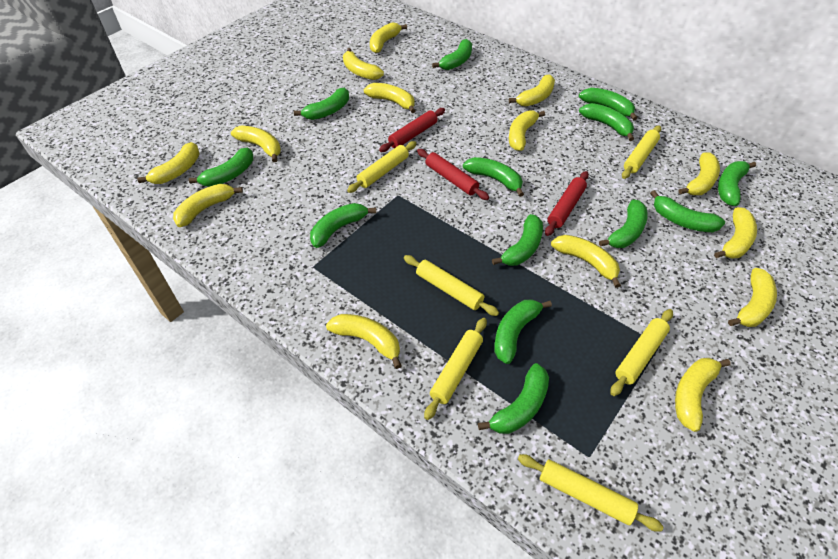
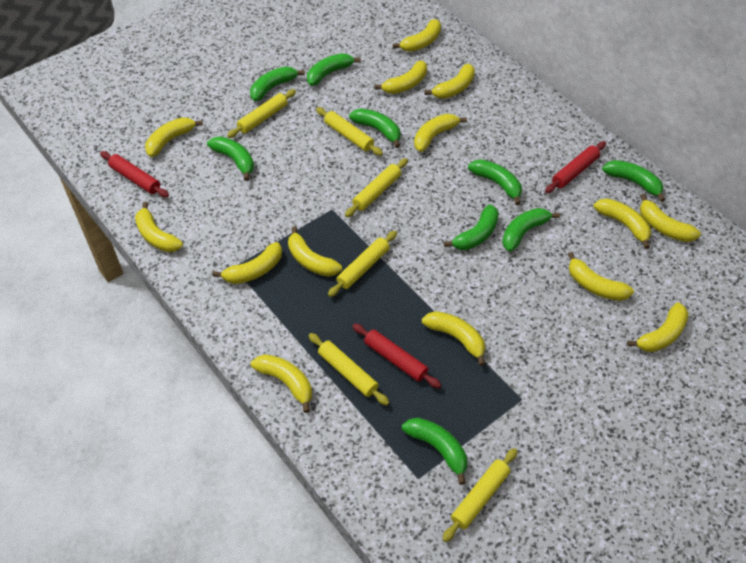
green banana: 13 -> 9

